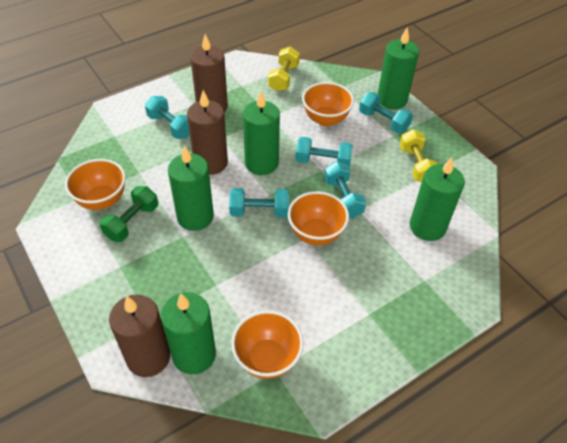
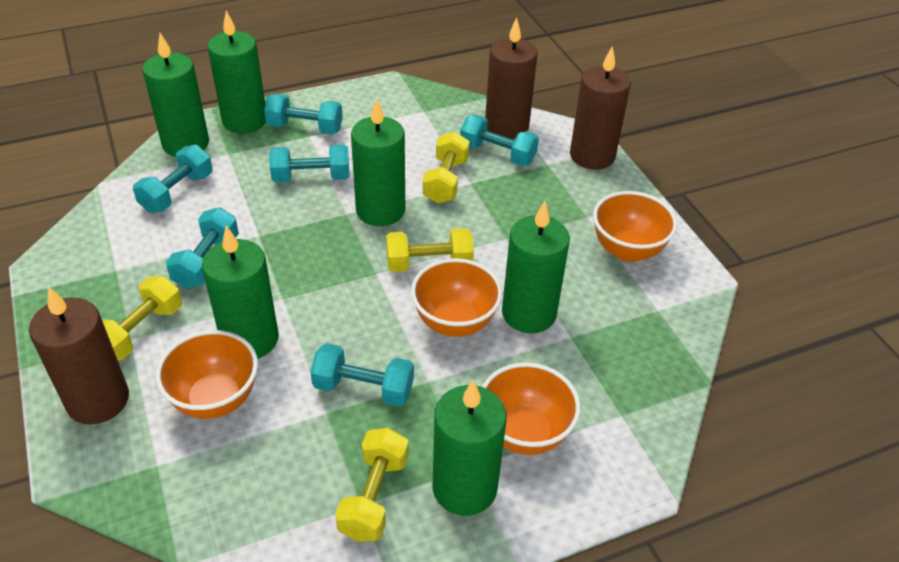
green candle: 5 -> 6
green dumbbell: 1 -> 0
turquoise dumbbell: 5 -> 6
yellow dumbbell: 2 -> 4

